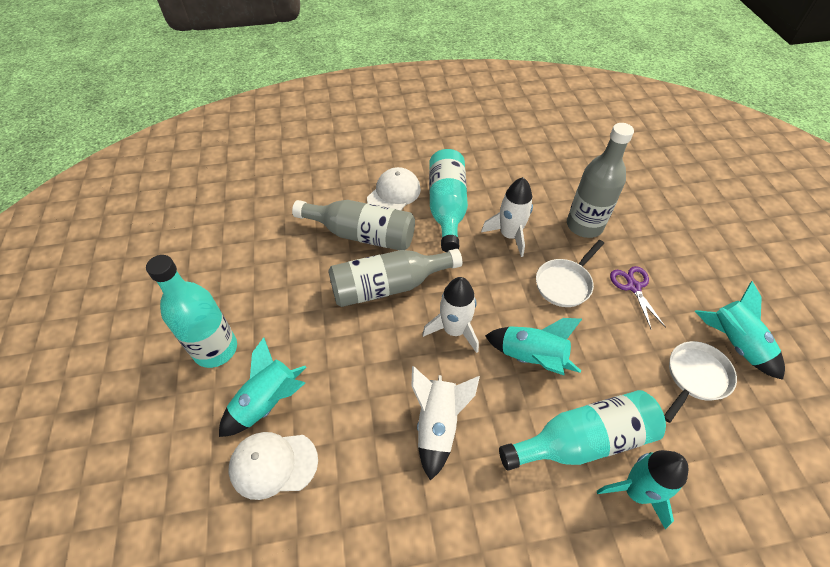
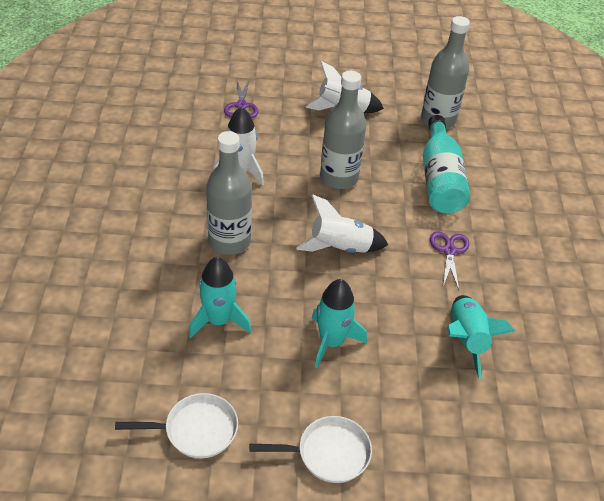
purple scissors: 1 -> 2
turquoise bottle: 3 -> 1
turquoise rocket: 4 -> 3
white cap: 2 -> 0

